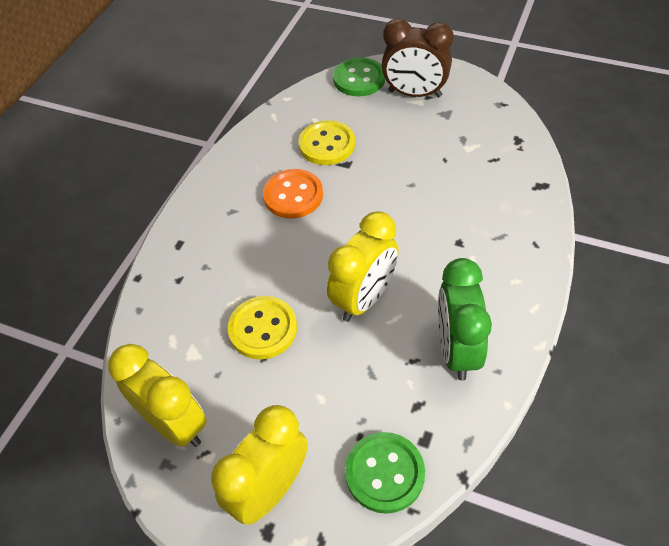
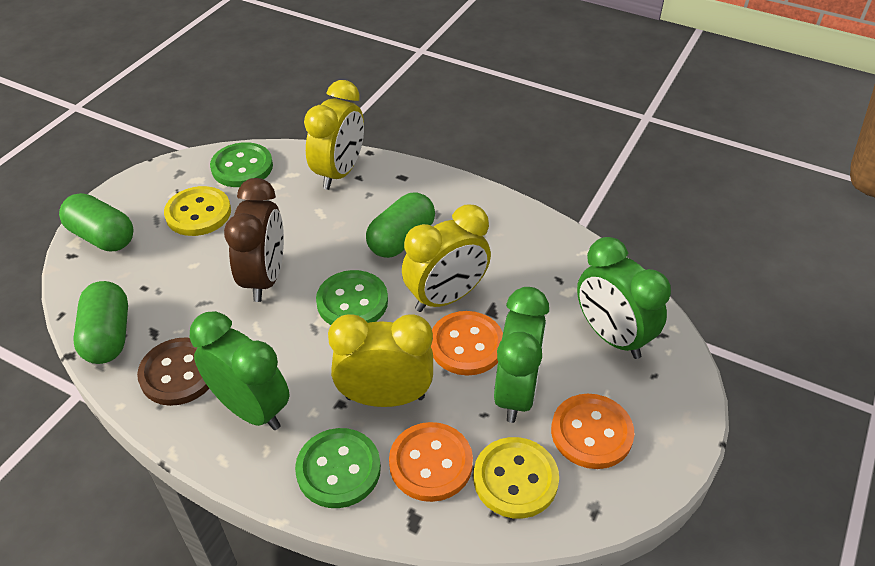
brown button: 0 -> 1
green button: 2 -> 3
green capsule: 0 -> 3
green clock: 1 -> 3
orange button: 1 -> 3

